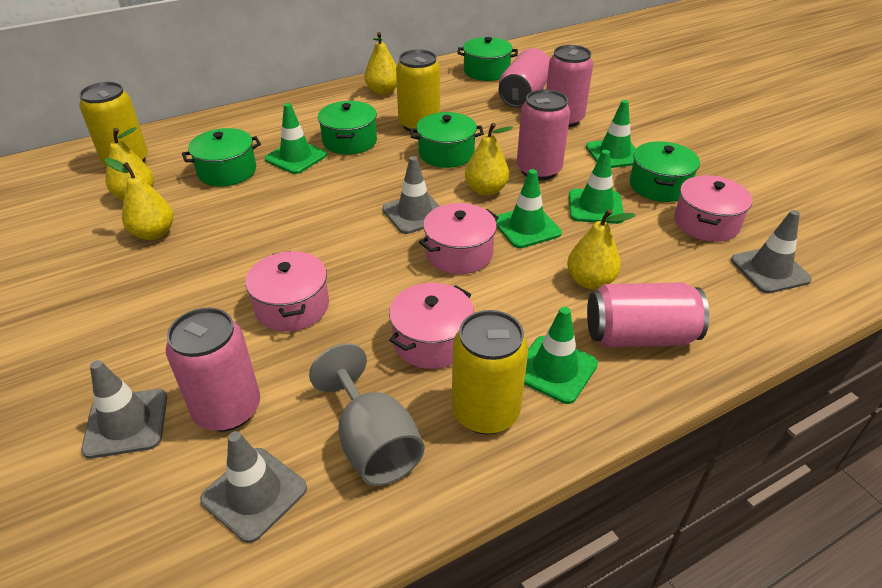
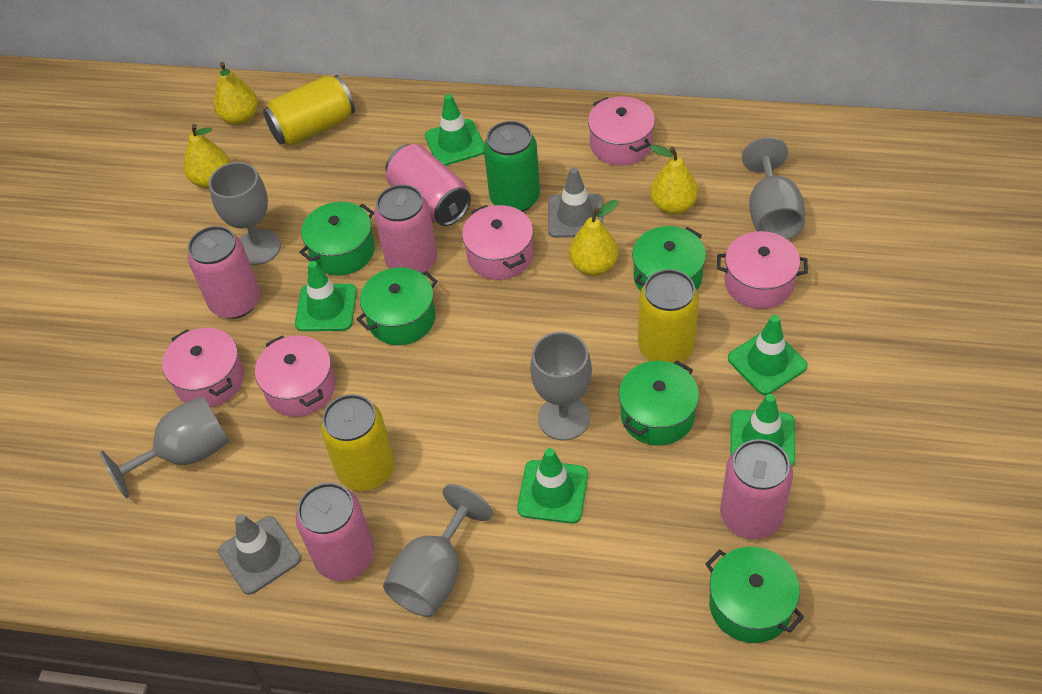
green can: 0 -> 1
grey goblet: 1 -> 5
grey traffic cone: 4 -> 2
pink pot: 4 -> 5
yellow pear: 5 -> 4

